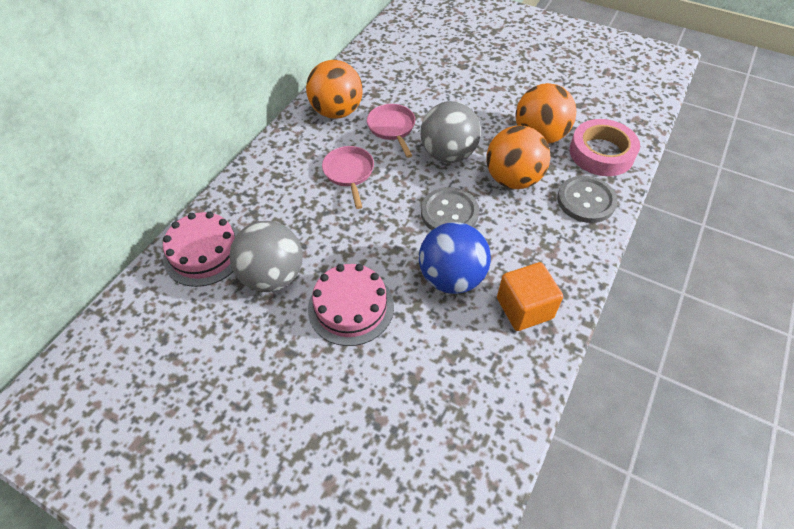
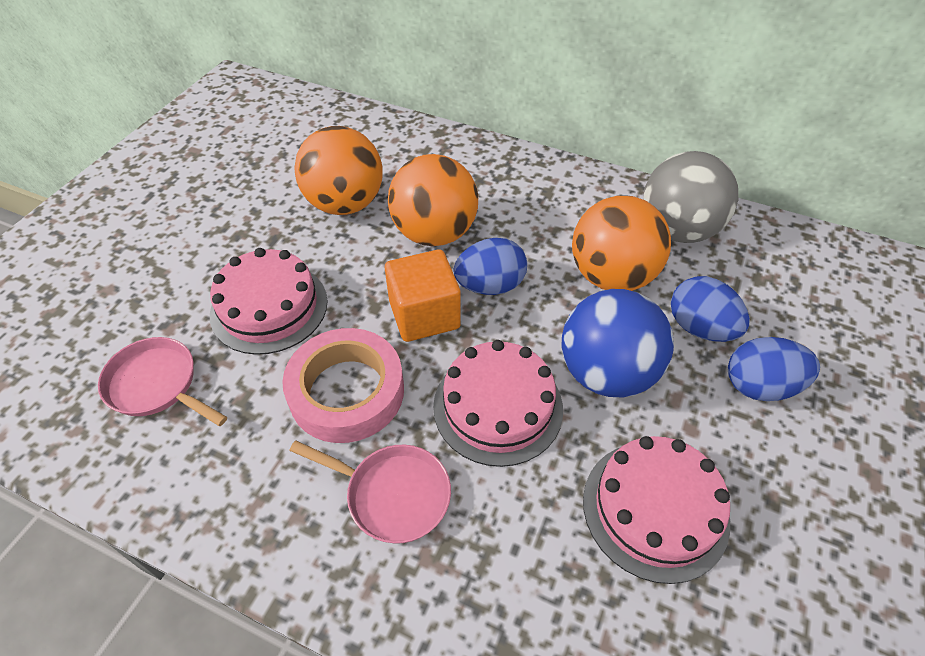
blue egg: 0 -> 3
grey ball: 2 -> 1
grey button: 2 -> 0
pink cake: 2 -> 3

